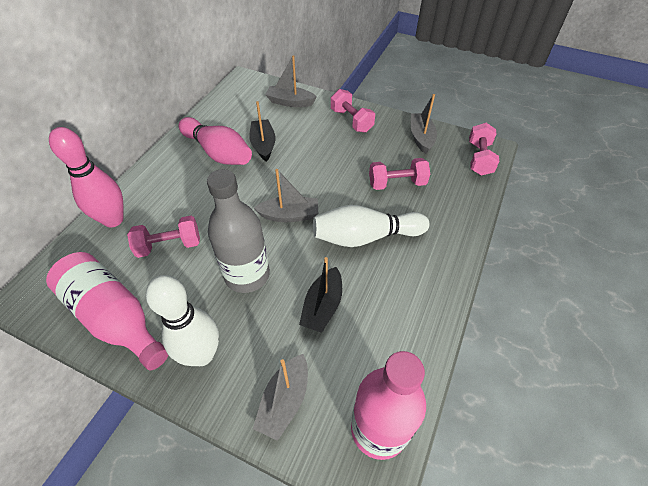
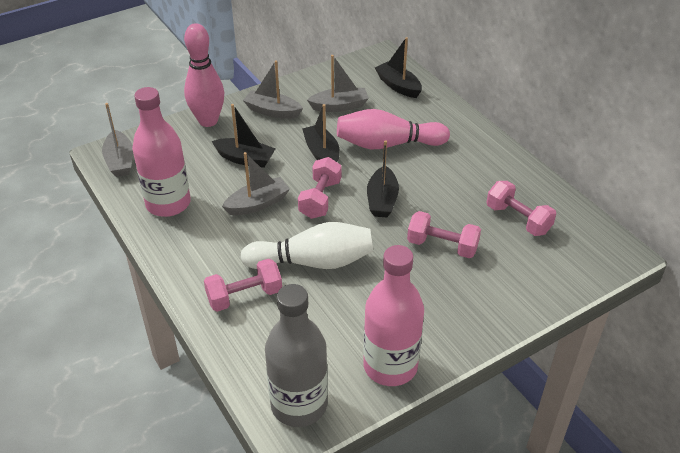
black boat: 2 -> 4
white bowling pin: 2 -> 1

